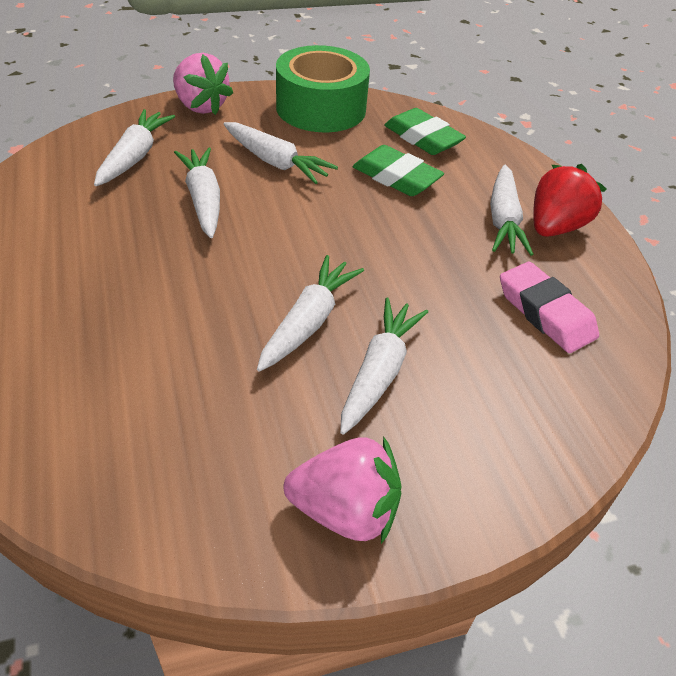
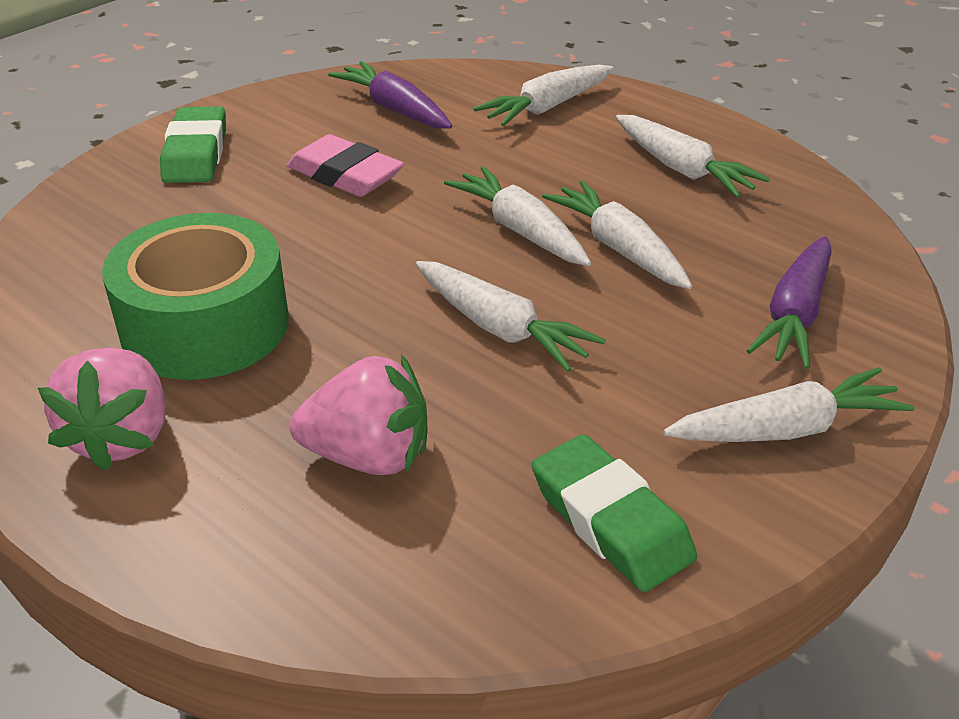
purple carrot: 0 -> 2
red strawberry: 1 -> 0

